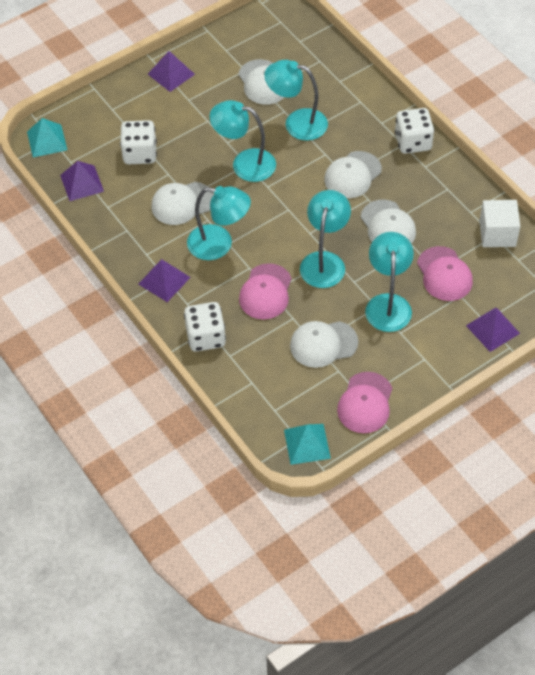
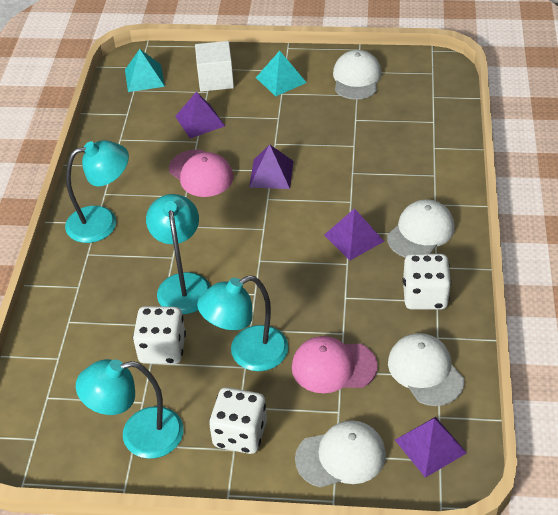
pink cap: 3 -> 2
turquoise lamp: 5 -> 4
white cap: 5 -> 4

